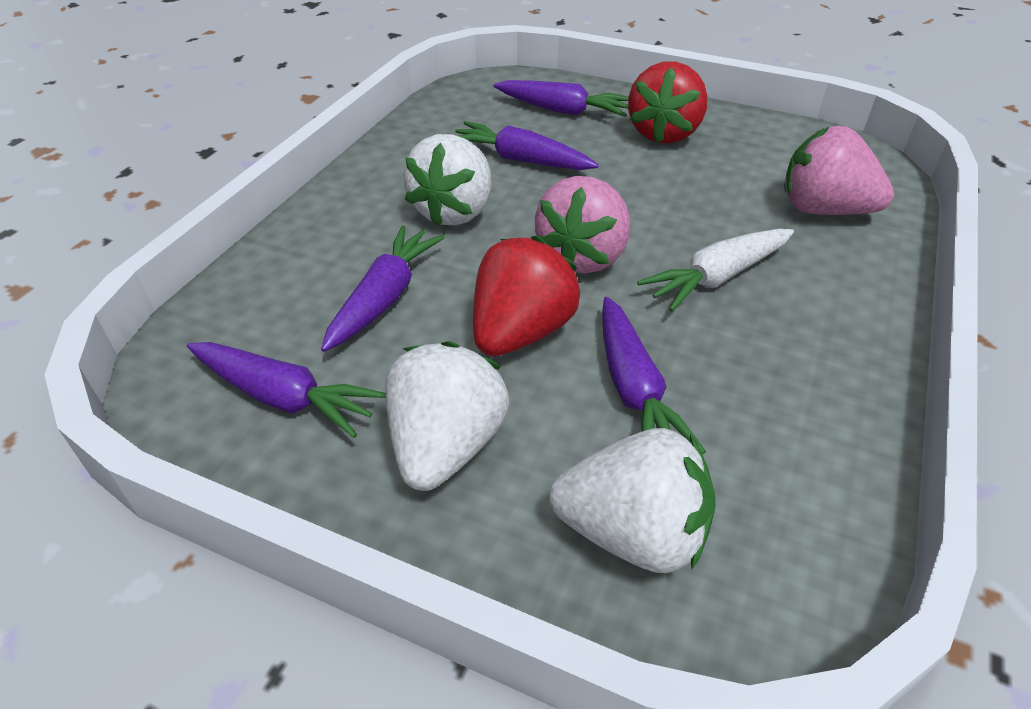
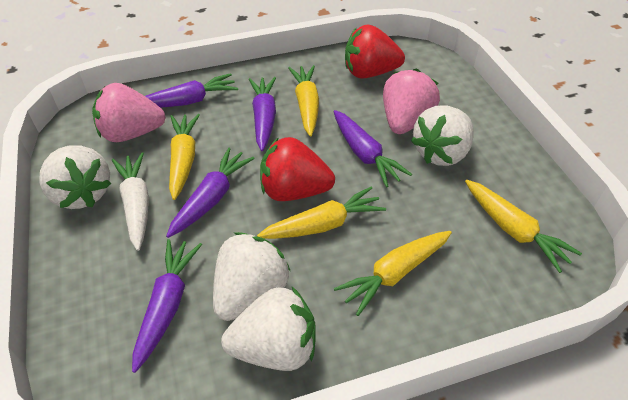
white strawberry: 3 -> 4
yellow carrot: 0 -> 5

